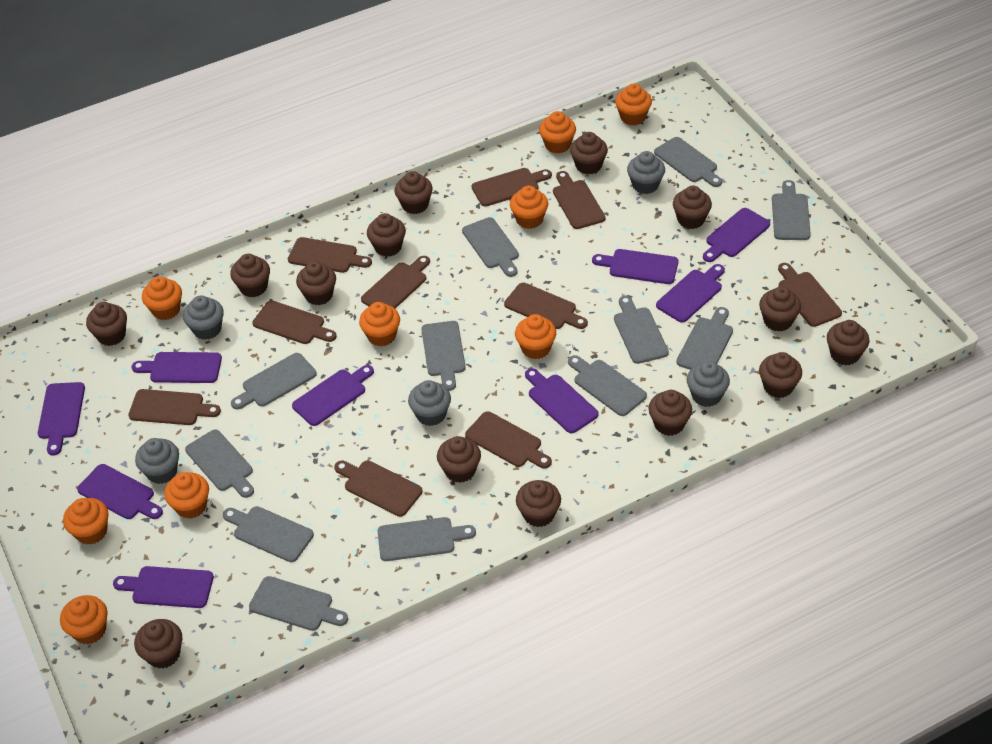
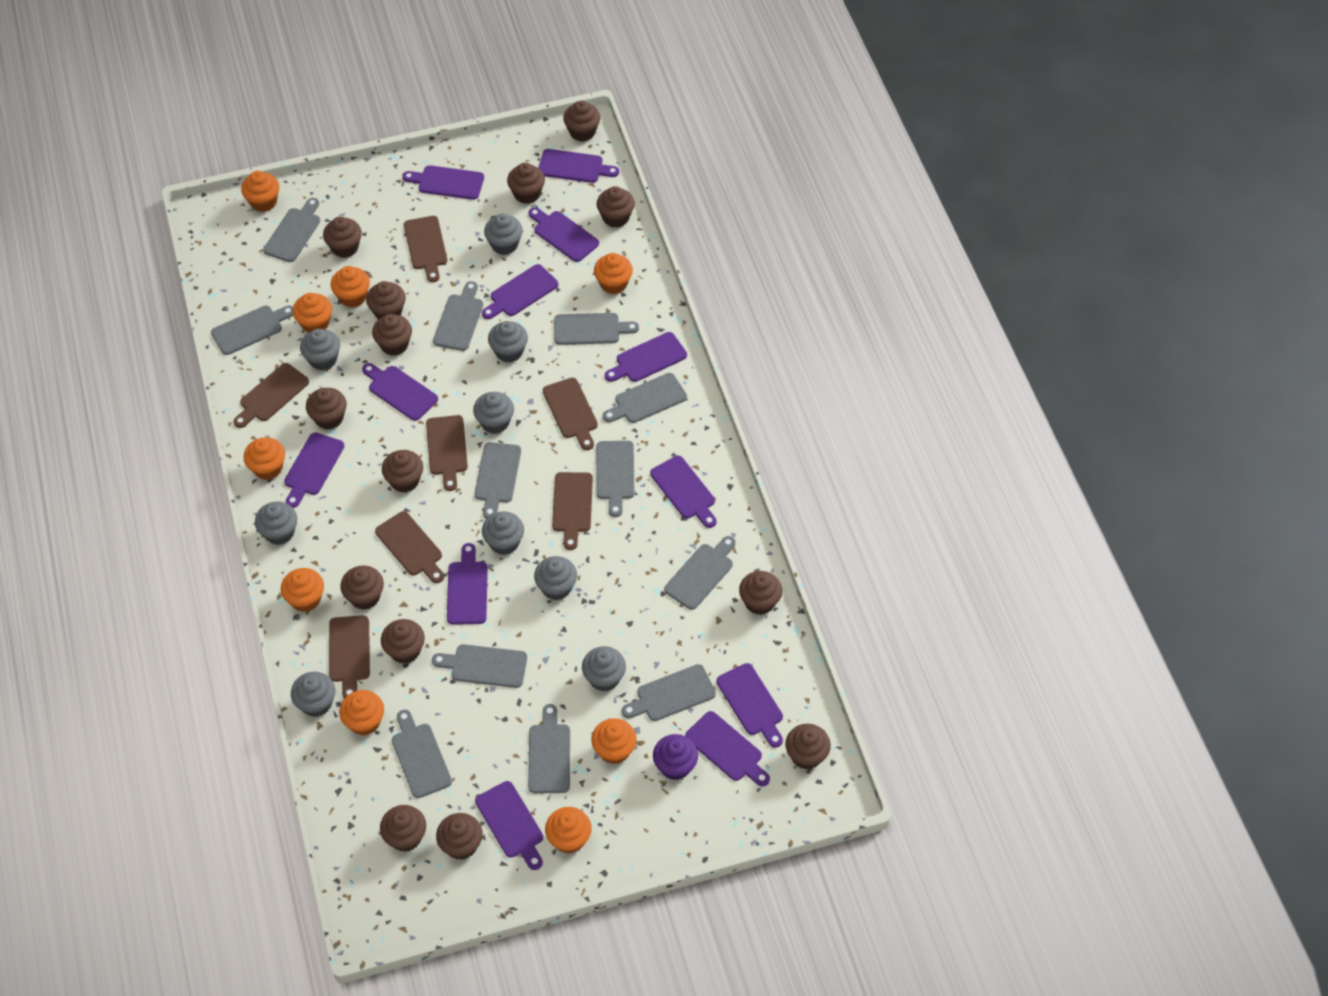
brown cutting board: 10 -> 7
grey cupcake: 5 -> 9
purple cupcake: 0 -> 1
purple cutting board: 9 -> 12

